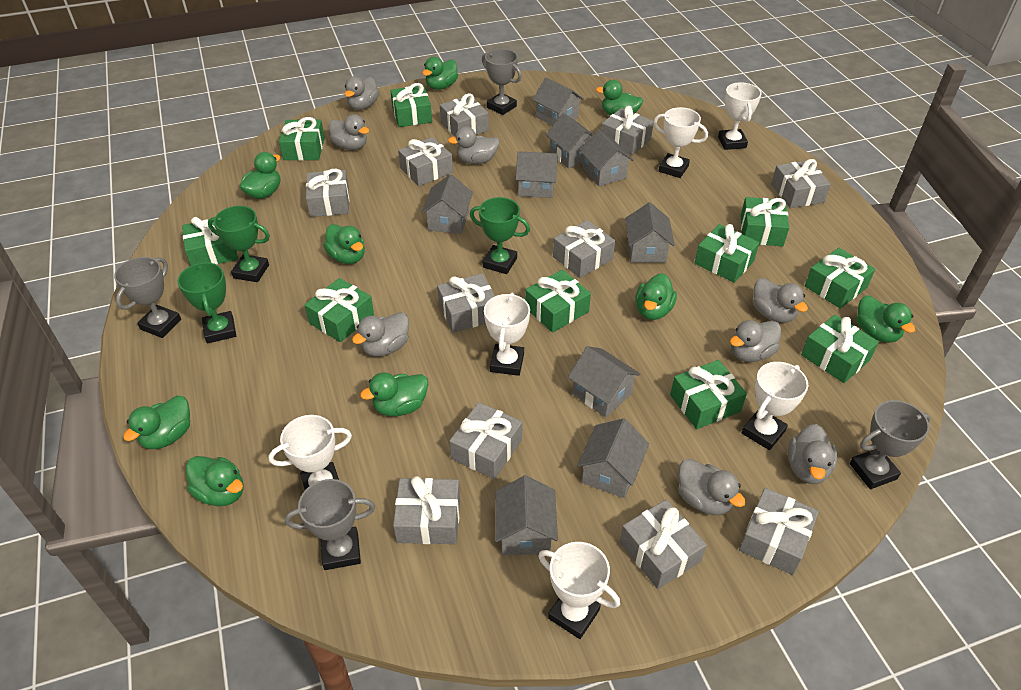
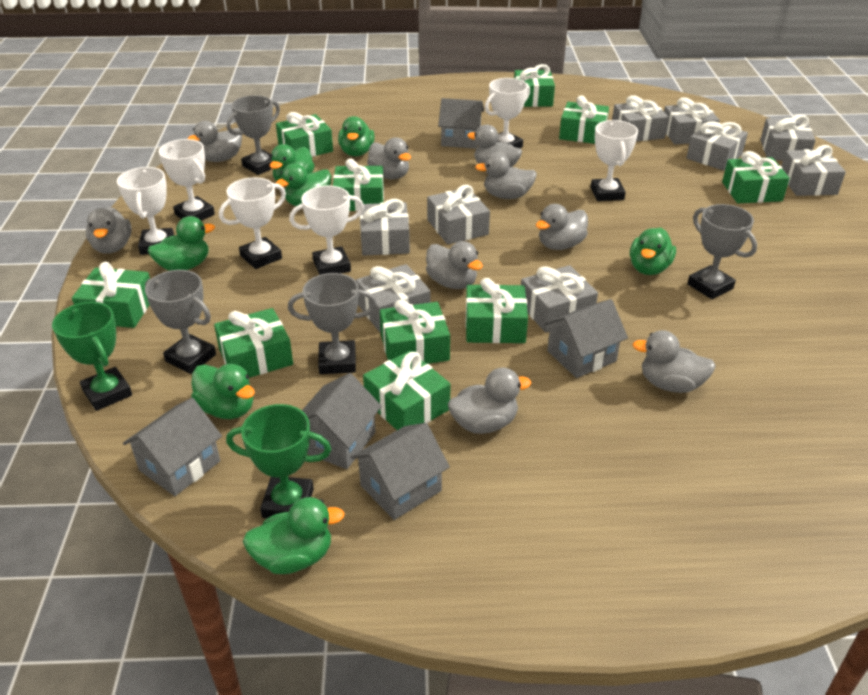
green duck: 9 -> 7
green trophy: 3 -> 2
grey duck: 8 -> 9
grey gift: 11 -> 9
grey house: 9 -> 5

